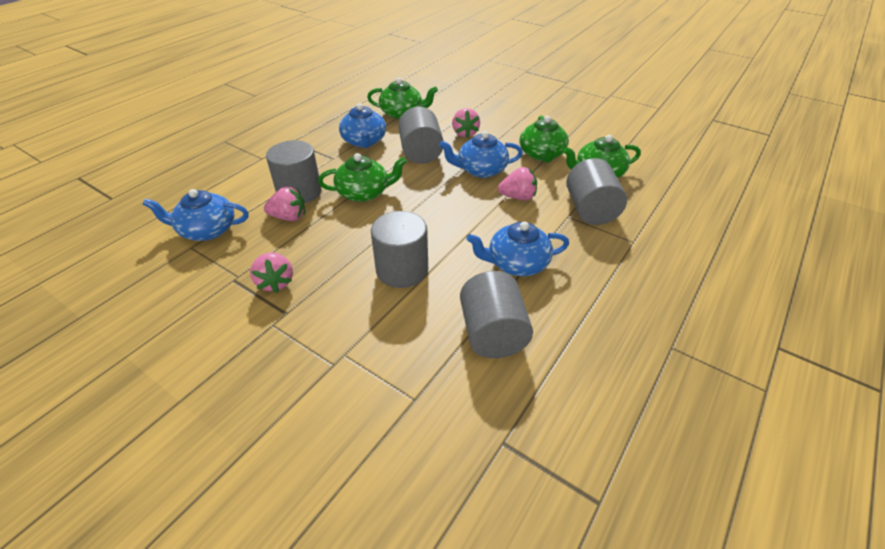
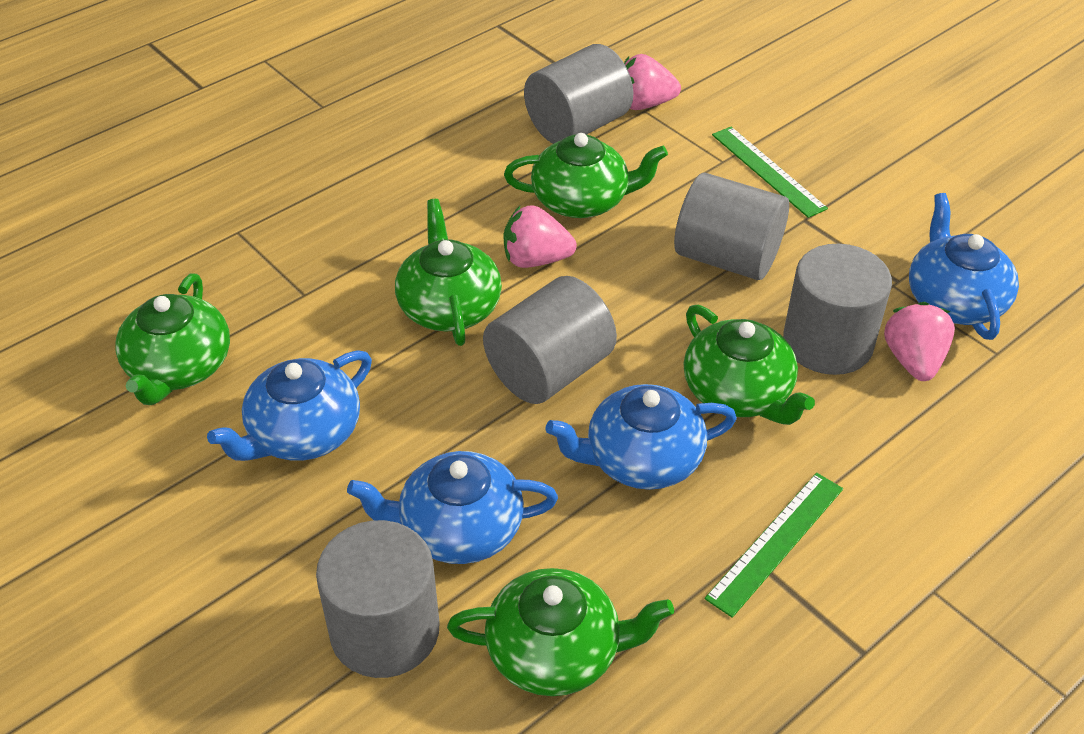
green ruler: 0 -> 2
green teapot: 4 -> 5
pink strawberry: 4 -> 3

